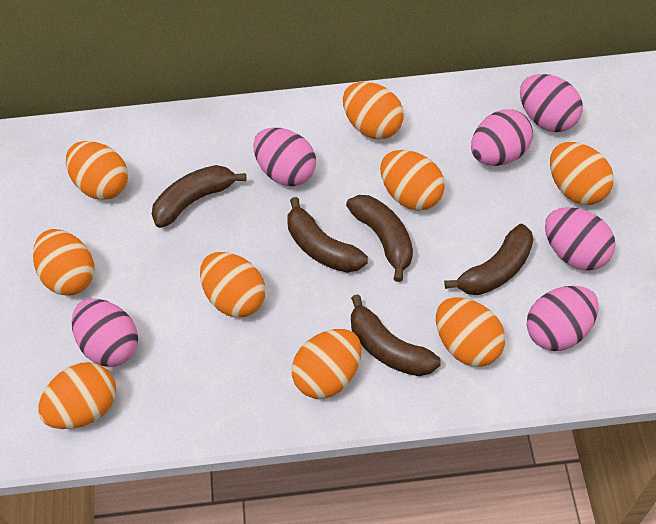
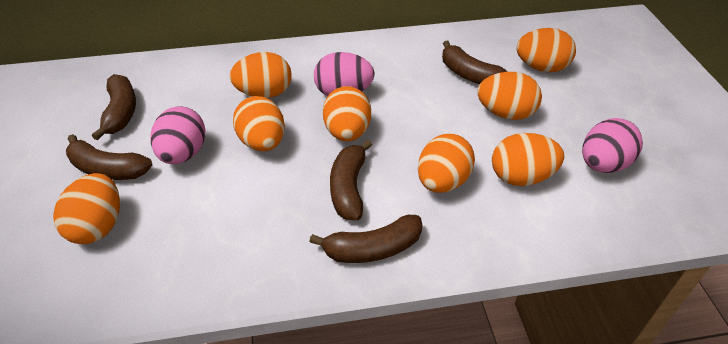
orange egg: 9 -> 8
pink egg: 6 -> 3

